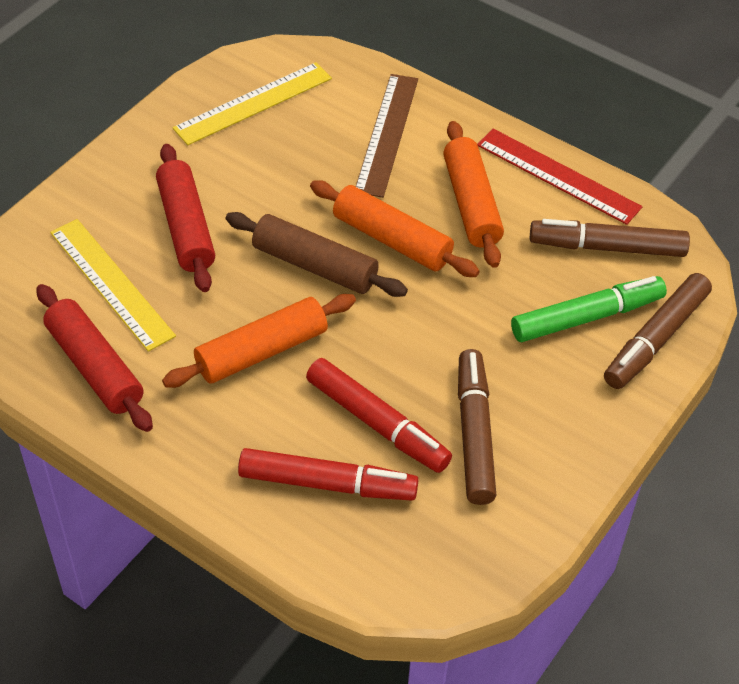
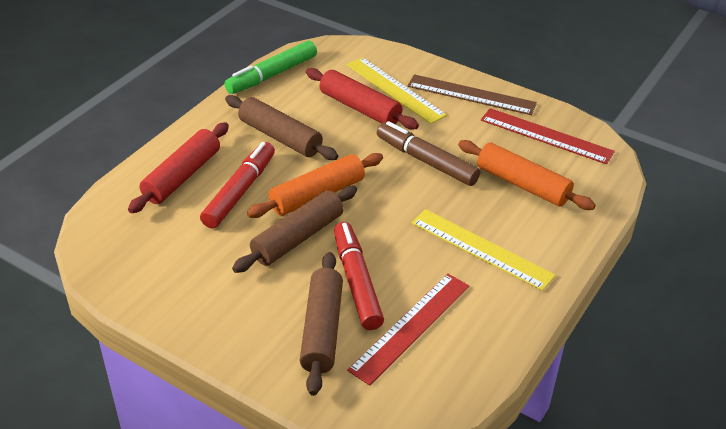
brown marker: 3 -> 1
brown rolling pin: 1 -> 3
orange rolling pin: 3 -> 2
red ruler: 1 -> 2

